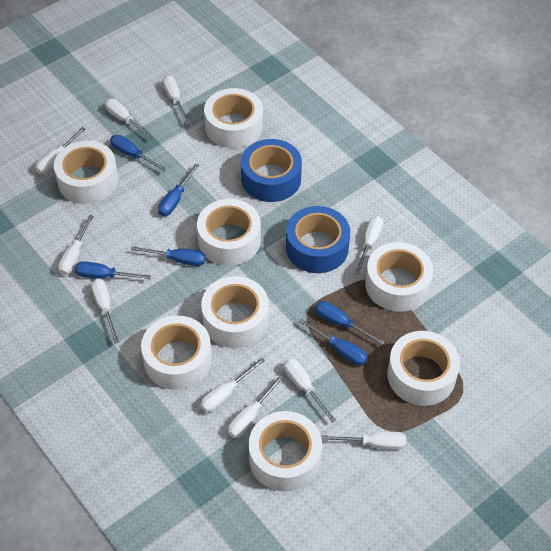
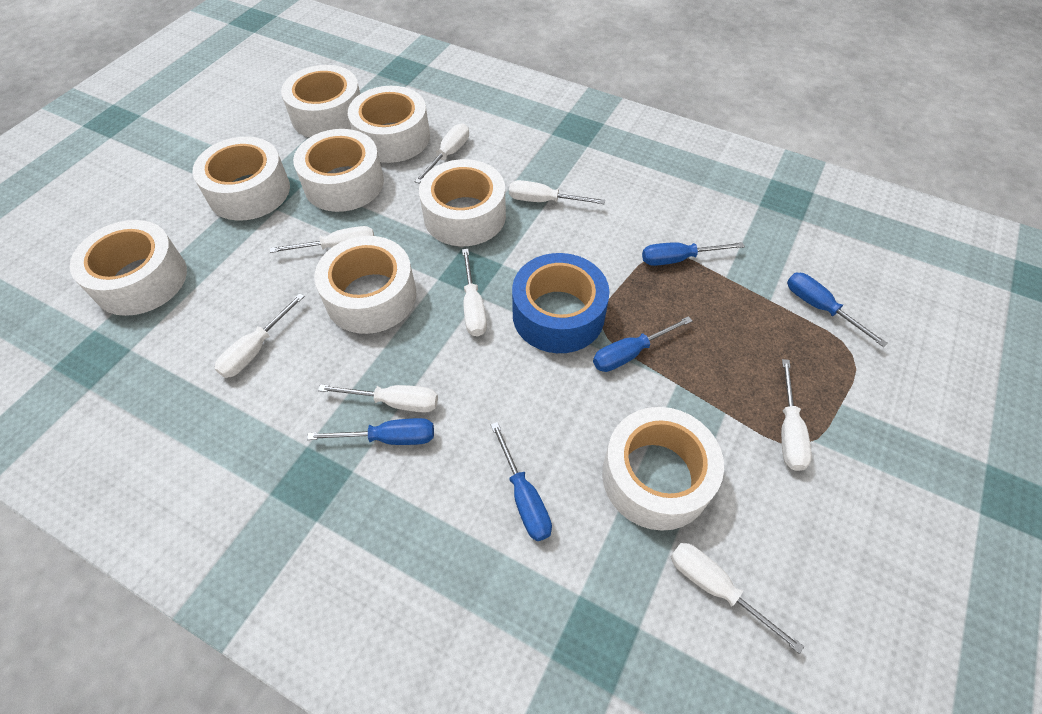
blue screwdriver: 6 -> 5
blue tape: 2 -> 1
white screwdriver: 10 -> 8

